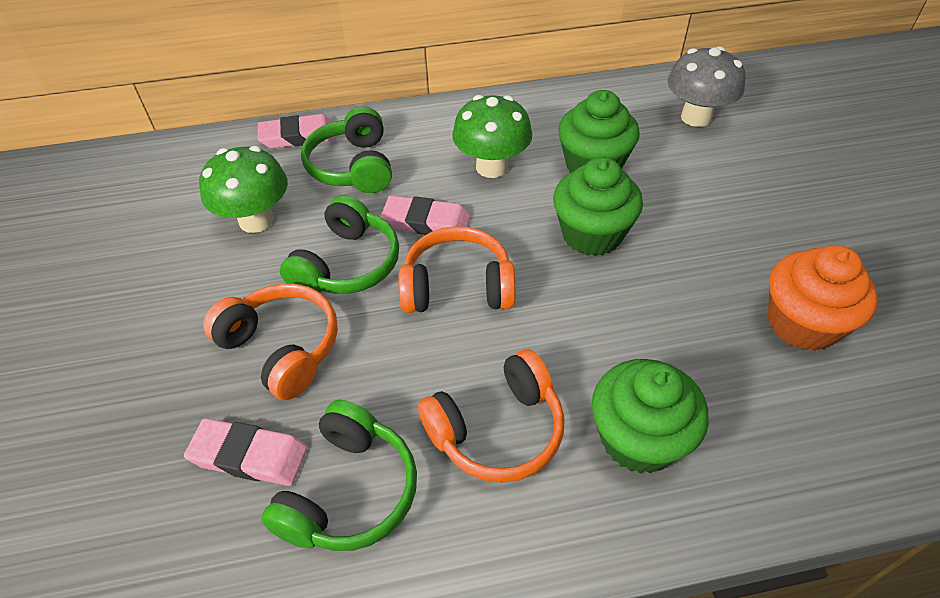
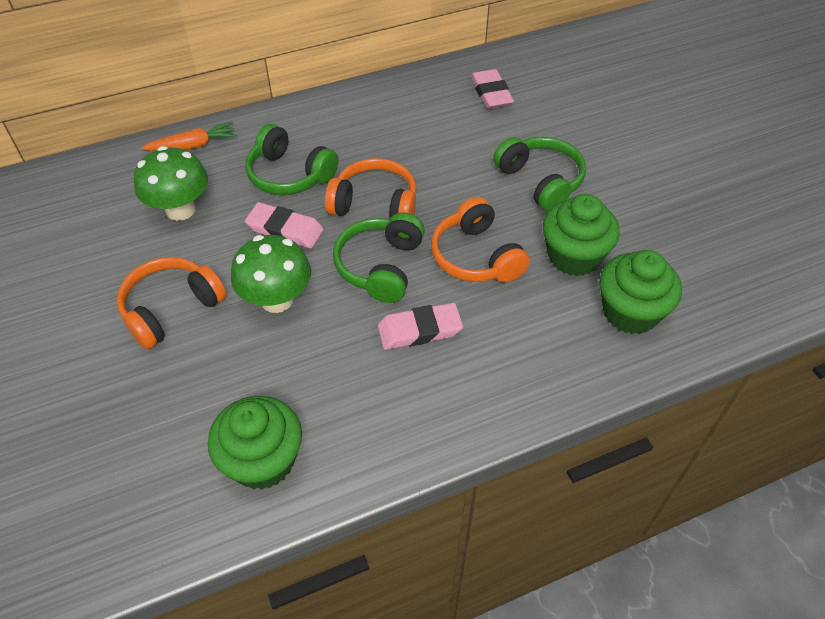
grey mushroom: 1 -> 0
orange carrot: 0 -> 1
orange cupcake: 1 -> 0

